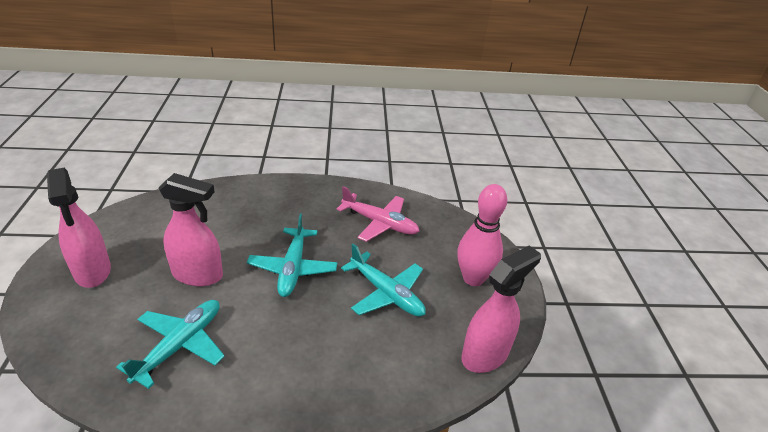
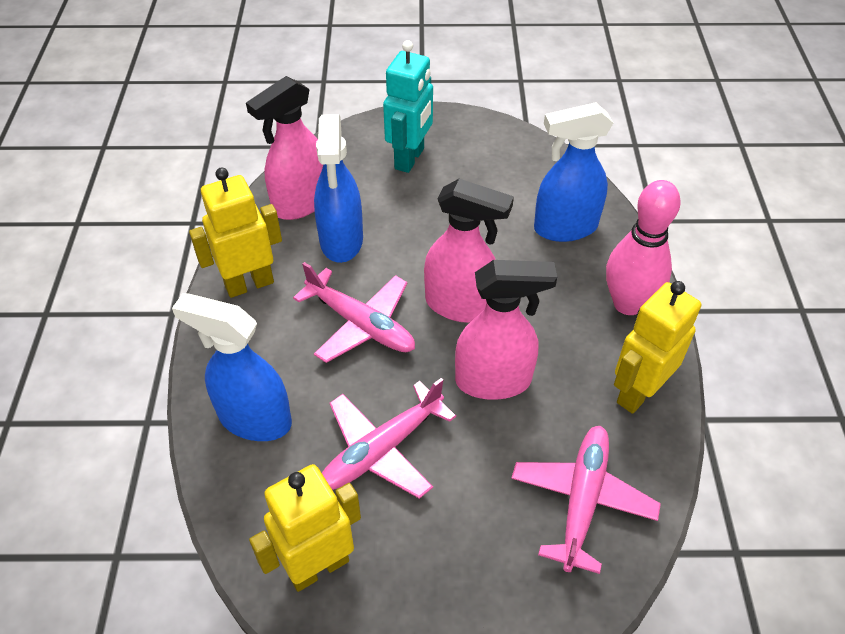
blue spray bottle: 0 -> 3
pink plane: 1 -> 3
turquoise plane: 3 -> 0
turquoise robot: 0 -> 1
yellow robot: 0 -> 3

